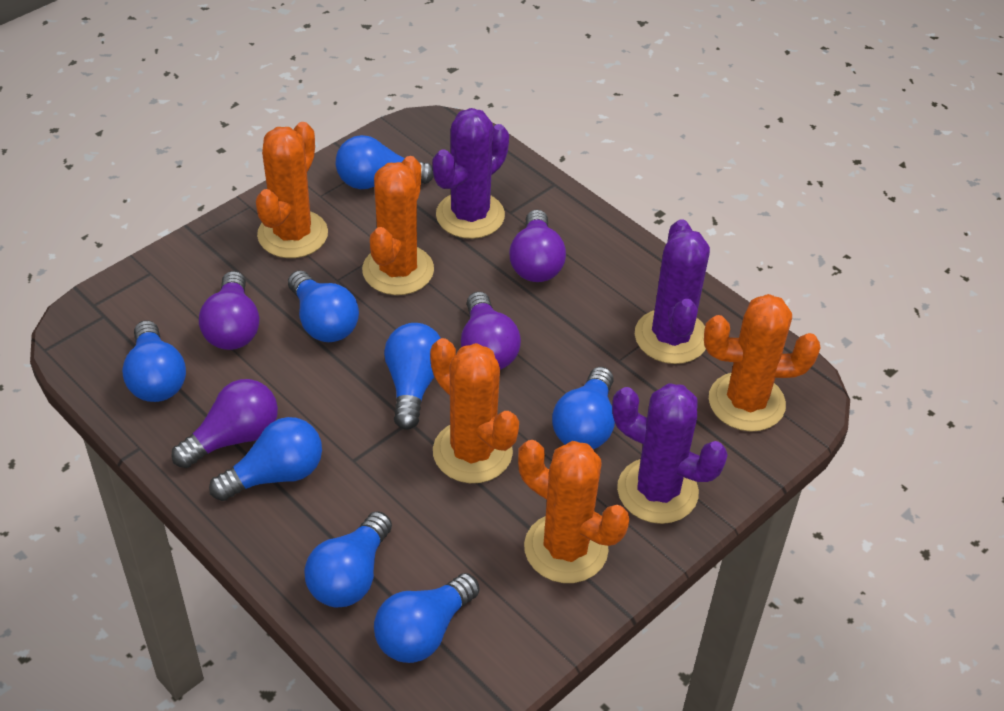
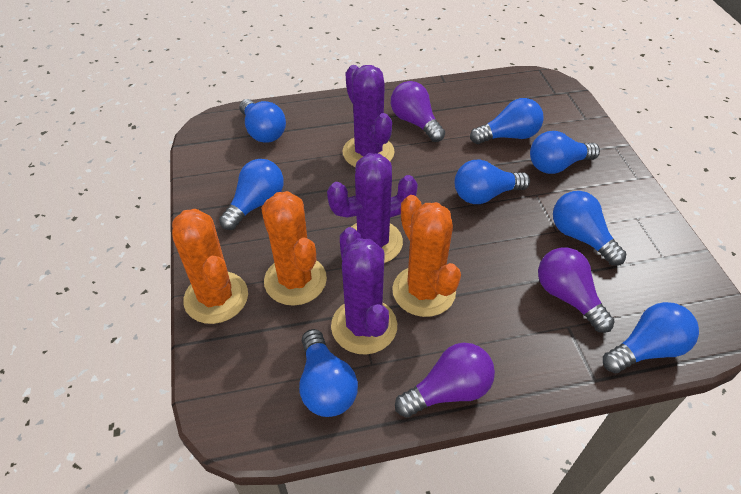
orange cactus: 5 -> 3
purple light bulb: 4 -> 3

